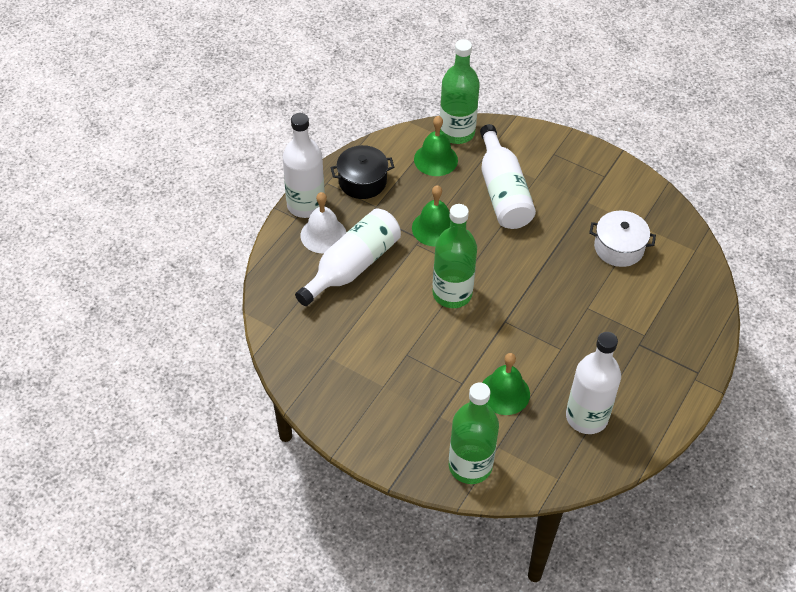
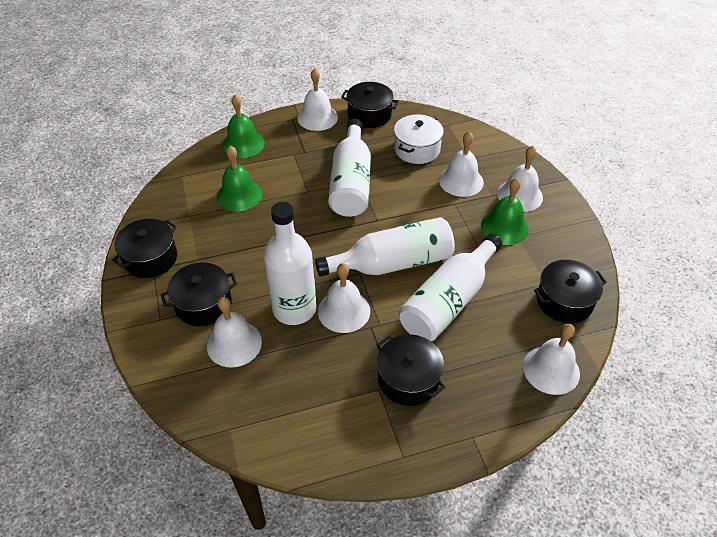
black pot: 1 -> 5
green bottle: 3 -> 0
white bell: 1 -> 6

